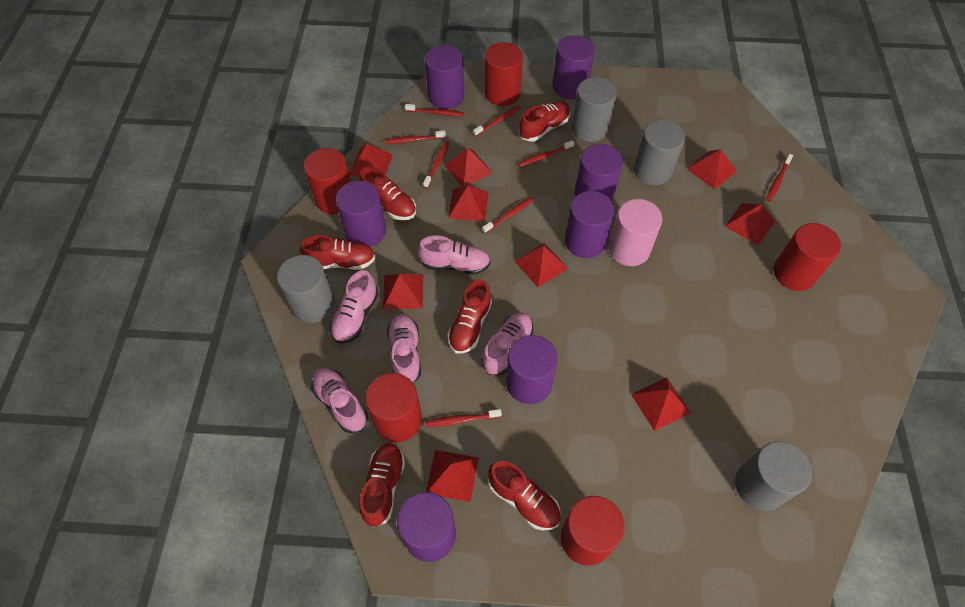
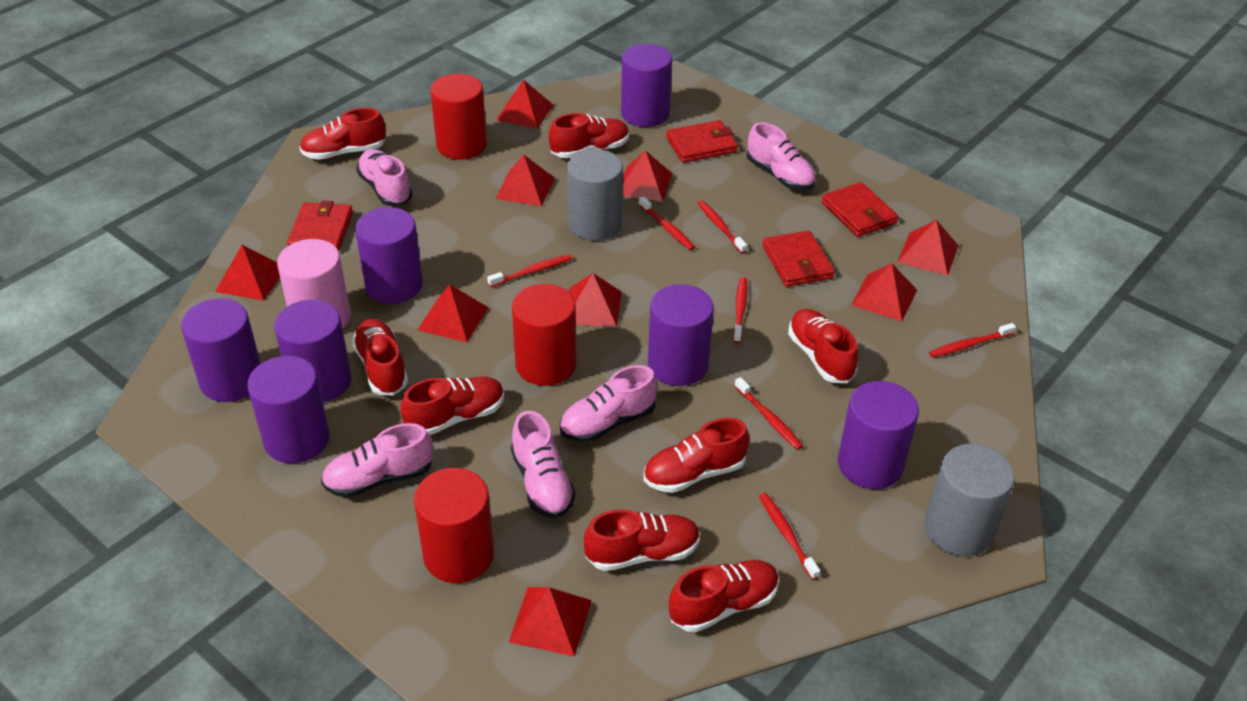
grey cylinder: 4 -> 2
red cylinder: 5 -> 3
red shoe: 6 -> 8
red toothbrush: 8 -> 7
red wallet: 0 -> 4

